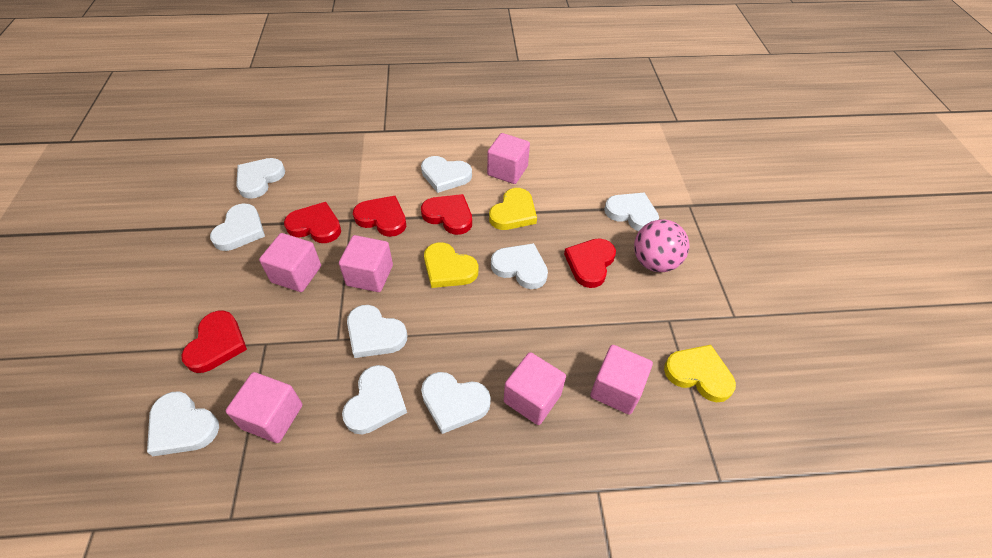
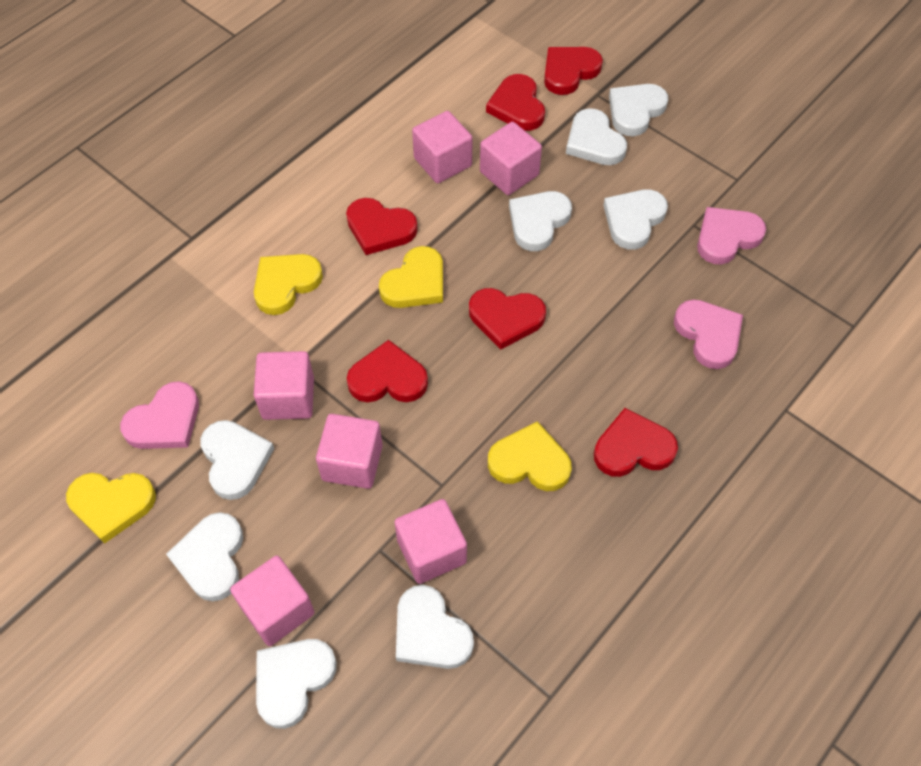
pink ball: 1 -> 0
pink heart: 0 -> 3
red heart: 5 -> 6
white heart: 9 -> 8
yellow heart: 3 -> 4

